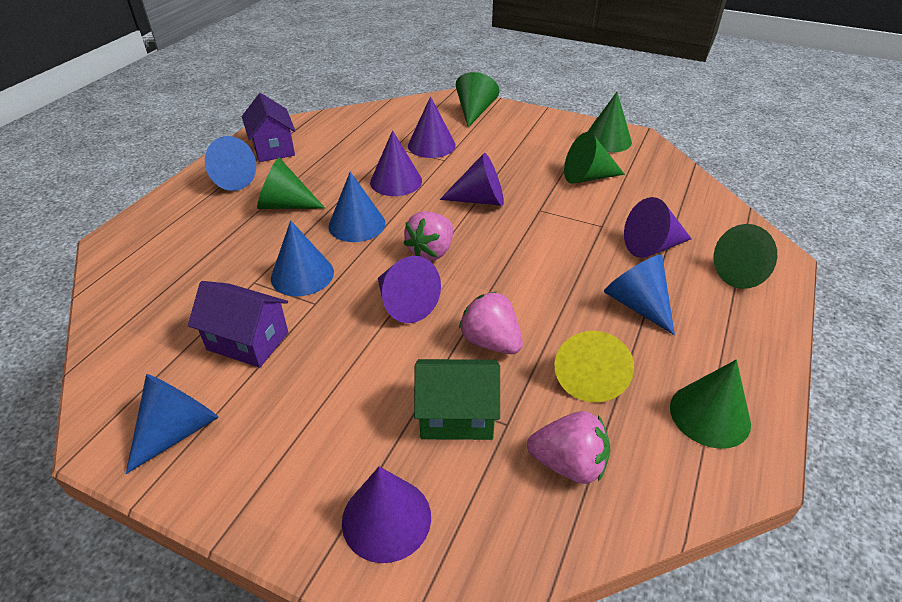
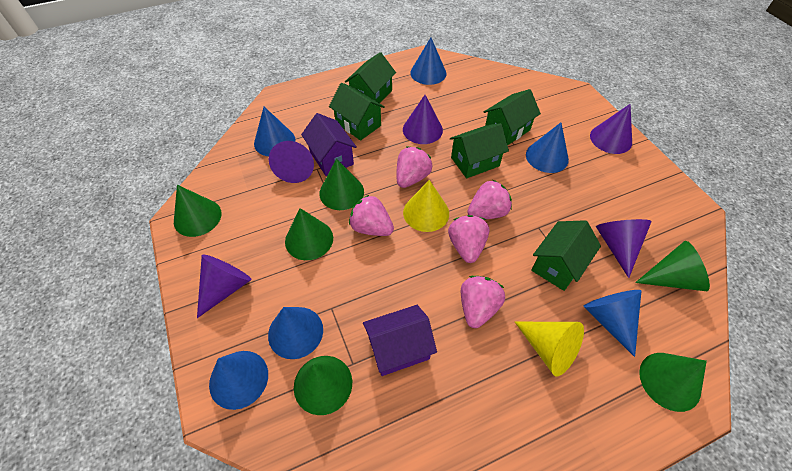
blue cone: 5 -> 6
green house: 1 -> 5
pink strawberry: 3 -> 5
purple cone: 6 -> 5
yellow cone: 1 -> 2

